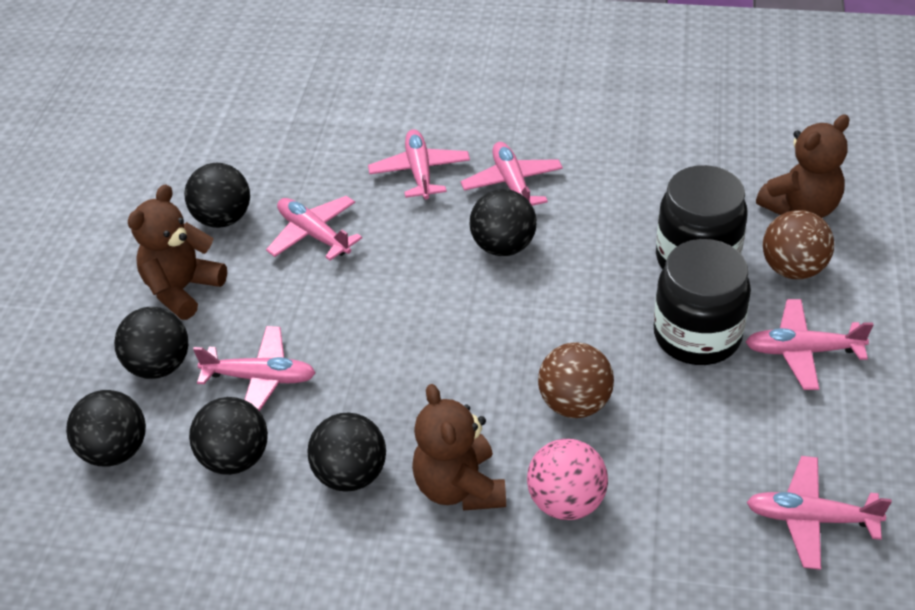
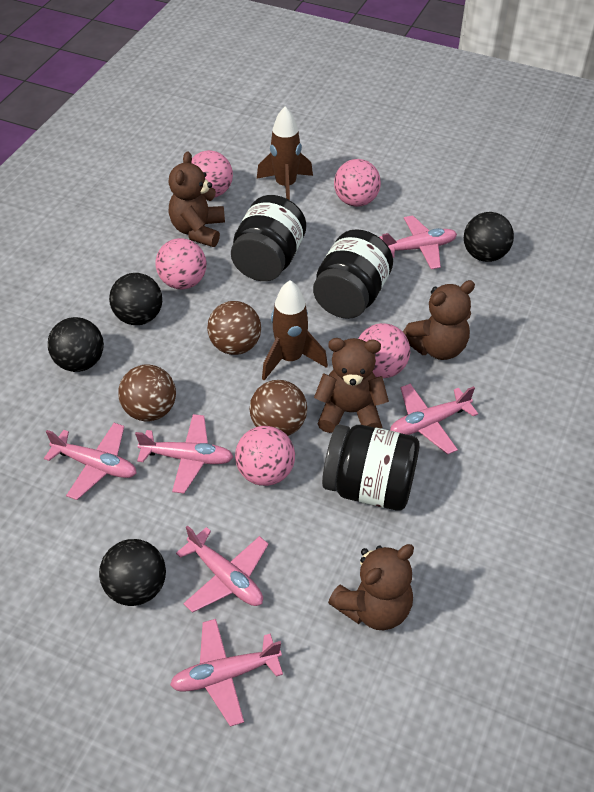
black ball: 6 -> 4
black jar: 2 -> 3
brown ball: 2 -> 3
brown rocket: 0 -> 2
brown teddy bear: 3 -> 4
pink ball: 1 -> 5

